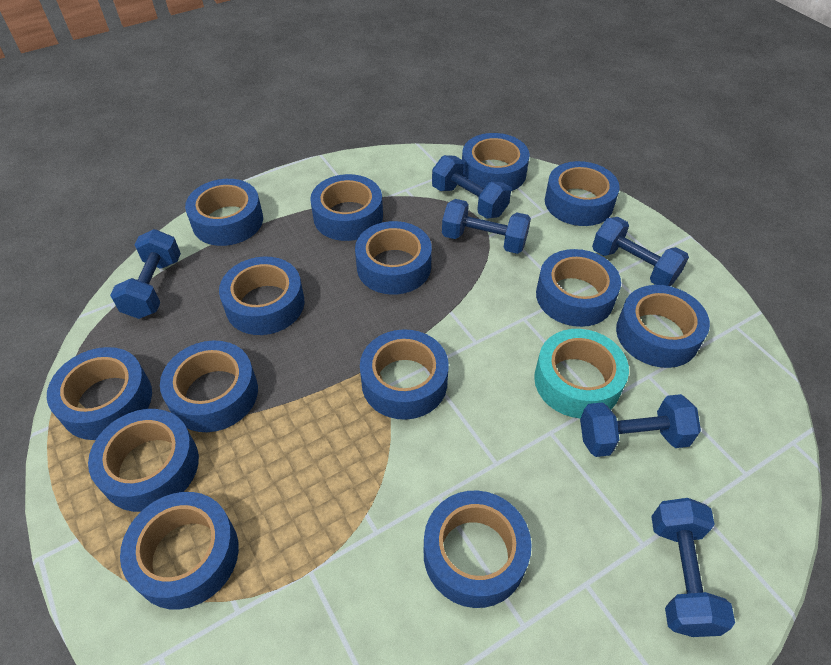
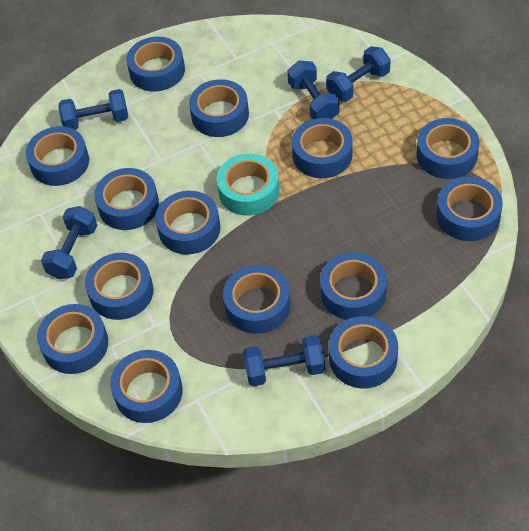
blue dumbbell: 6 -> 5

